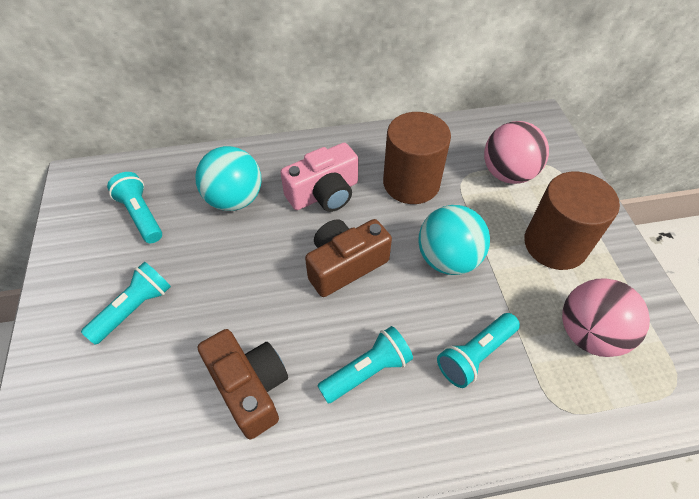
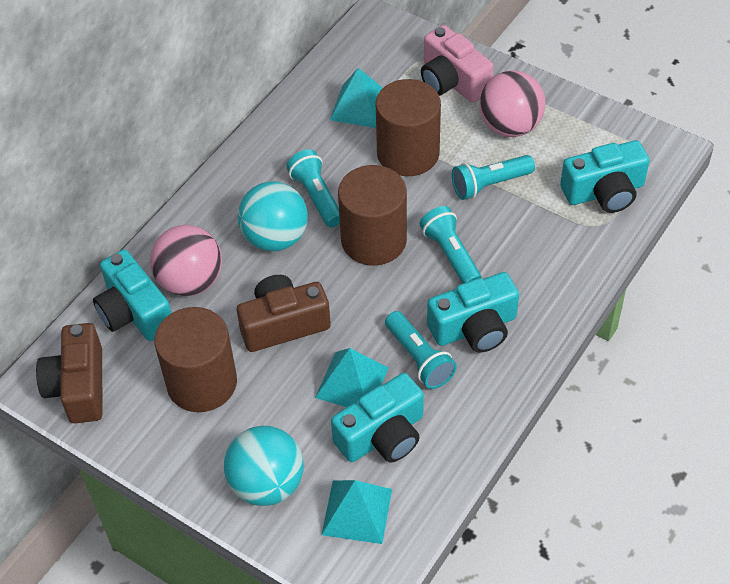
brown cylinder: 2 -> 3
turquoise camera: 0 -> 4
turquoise pyramid: 0 -> 3

